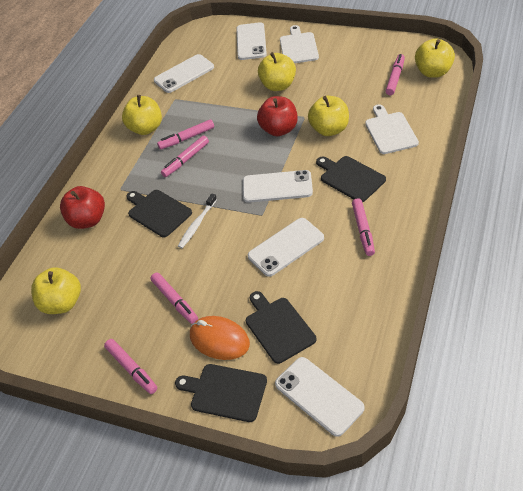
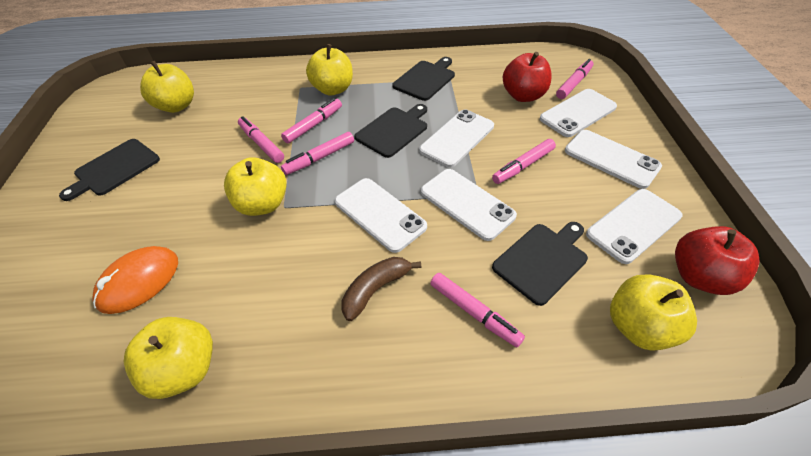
brown banana: 0 -> 1
white cutting board: 2 -> 0
white phone: 5 -> 6
white toothbrush: 1 -> 0

